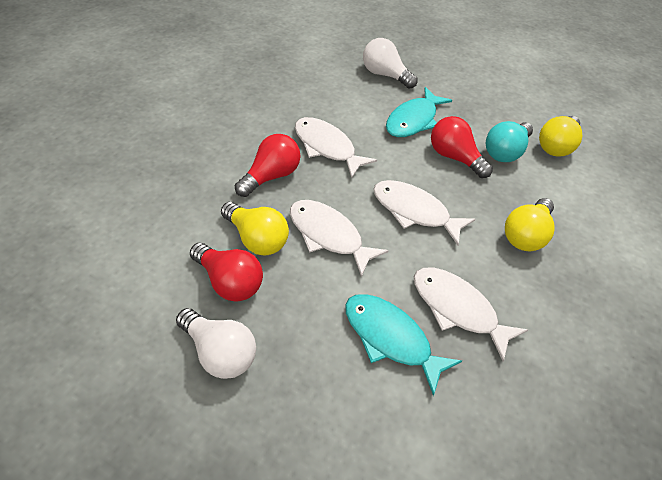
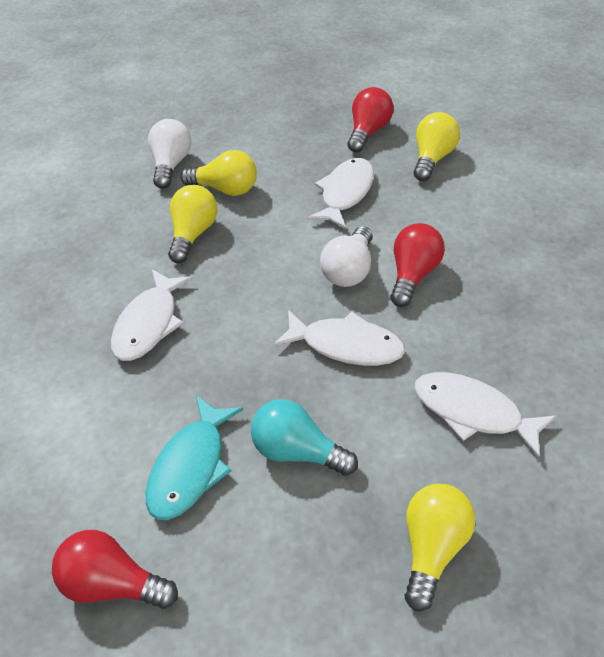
turquoise fish: 2 -> 1
yellow light bulb: 3 -> 4

